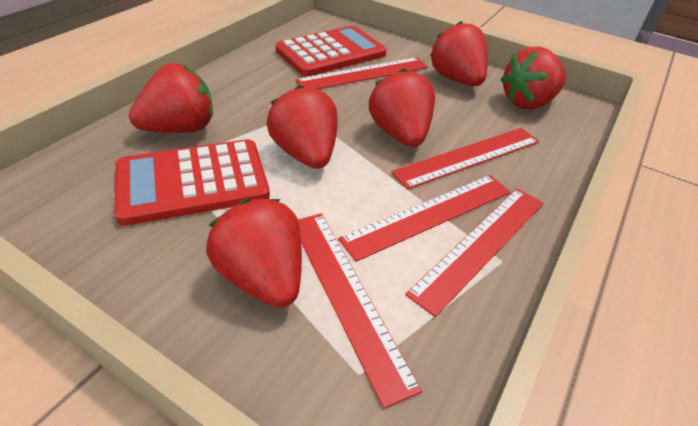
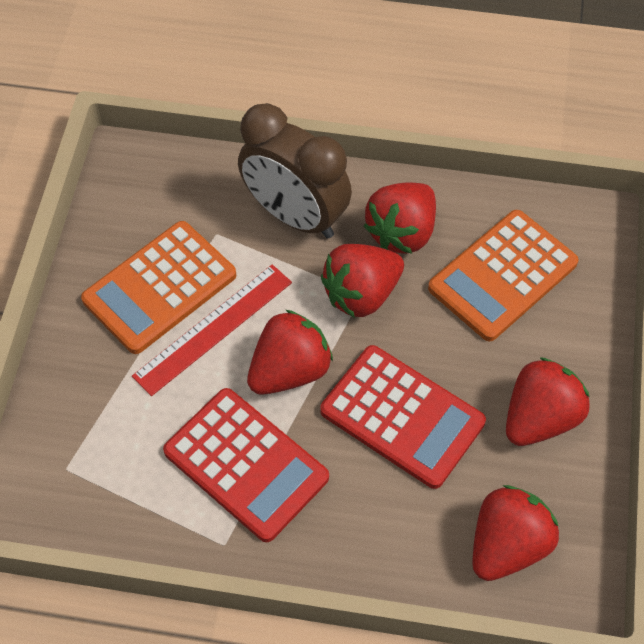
brown clock: 0 -> 1
orange calculator: 0 -> 2
red ruler: 5 -> 1
red strawberry: 6 -> 5

